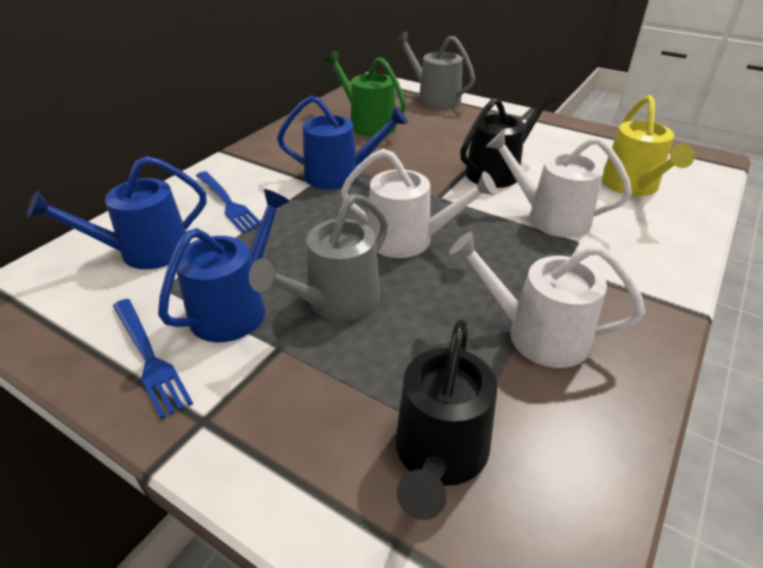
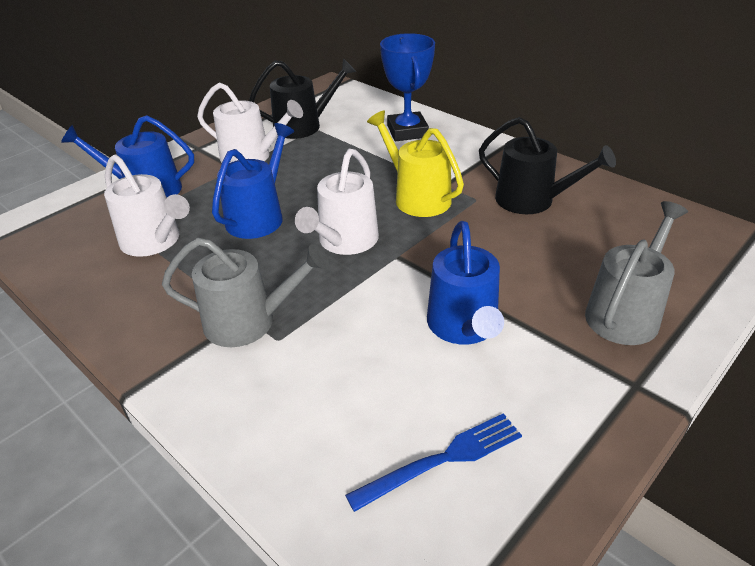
blue fork: 2 -> 1
blue trophy: 0 -> 1
green watering can: 1 -> 0

